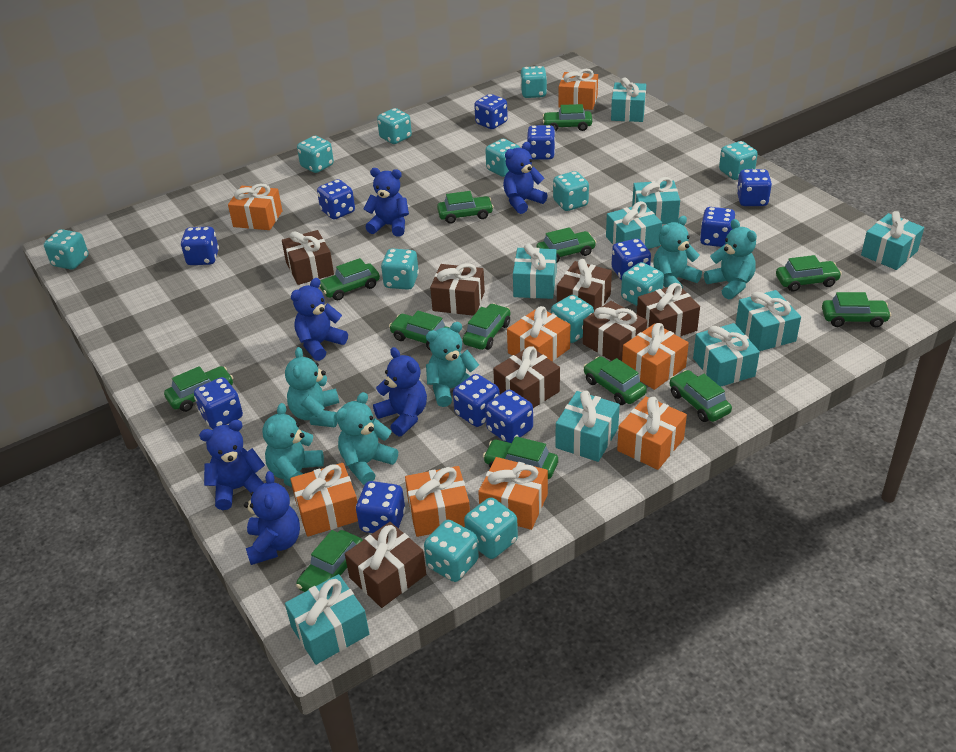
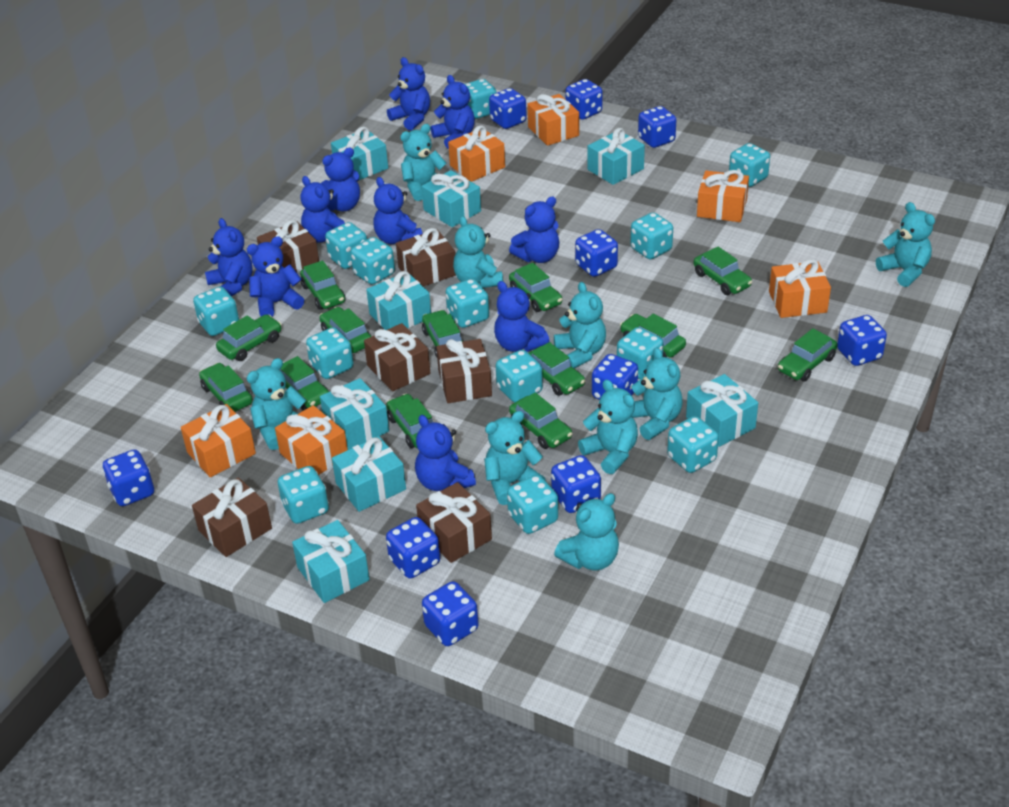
blue dice: 11 -> 10
blue teddy bear: 6 -> 10
brown gift: 7 -> 6
orange gift: 8 -> 6
turquoise dice: 12 -> 13
turquoise gift: 9 -> 8
turquoise teddy bear: 6 -> 9

